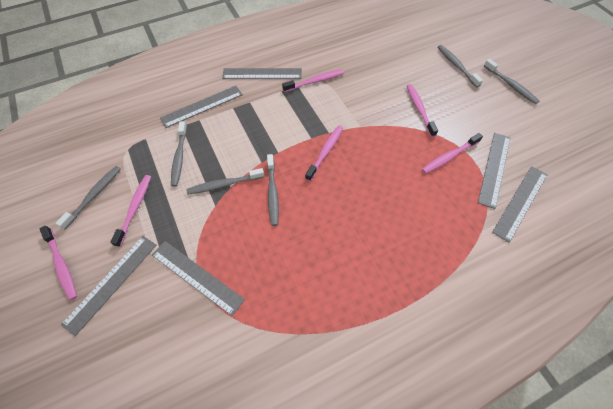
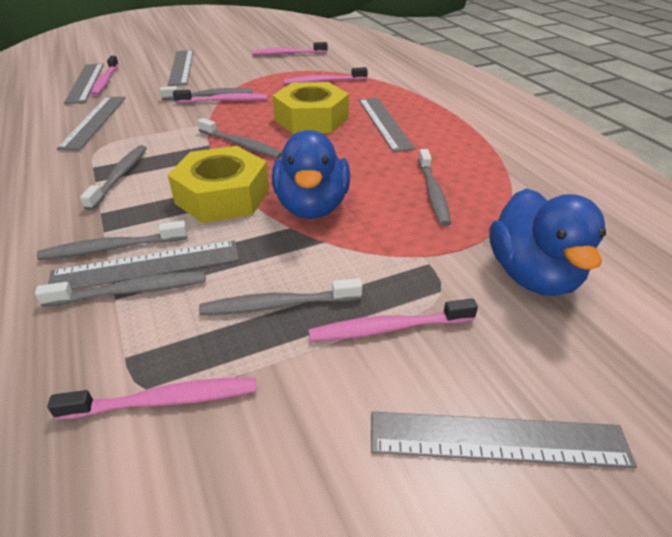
blue duck: 0 -> 2
grey toothbrush: 6 -> 7
yellow nut: 0 -> 2

